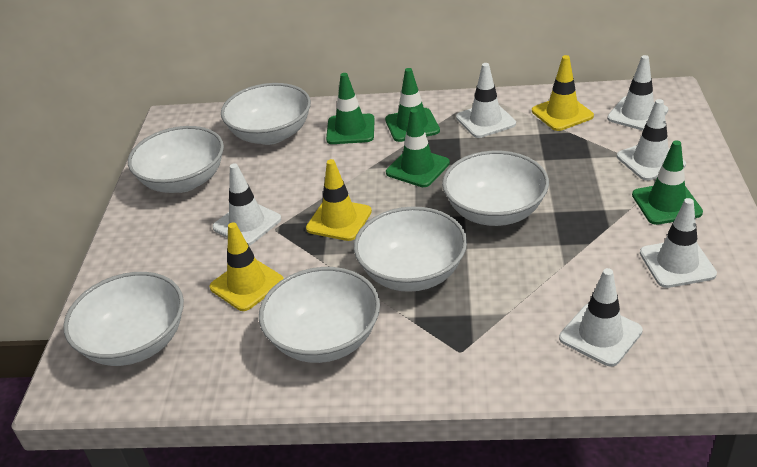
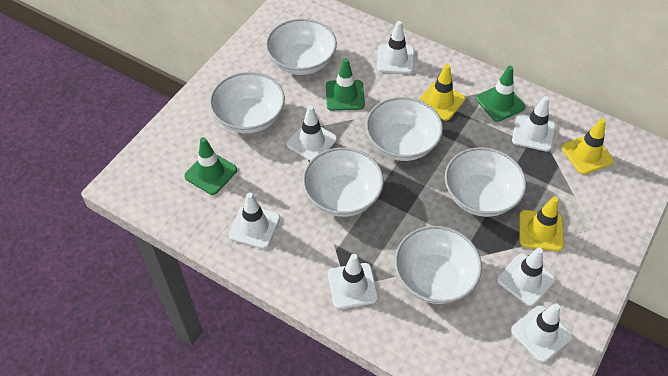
green traffic cone: 4 -> 3
white traffic cone: 6 -> 7

